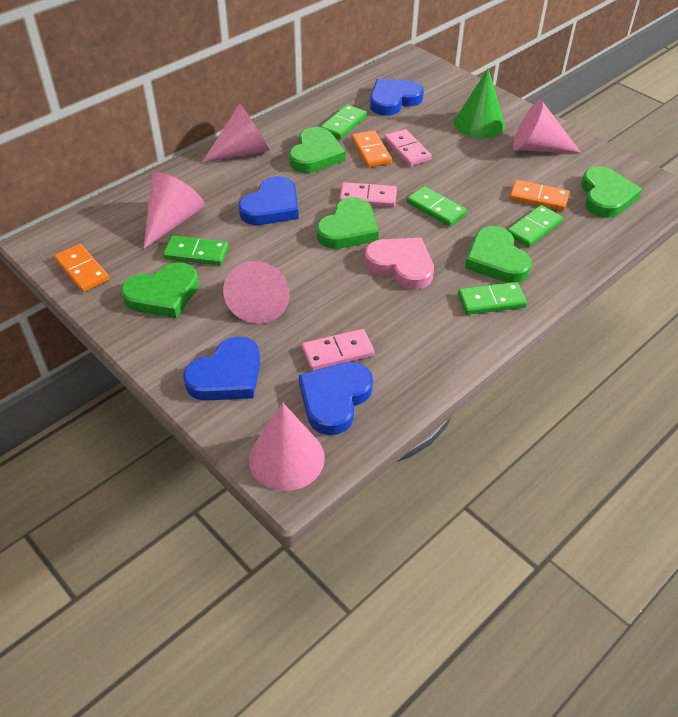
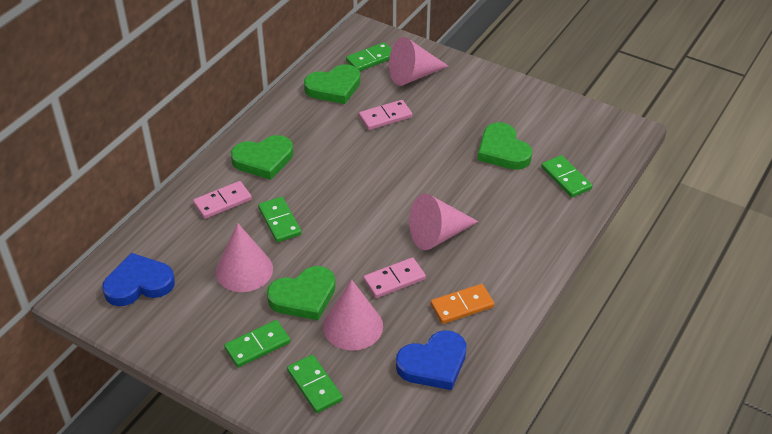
blue heart: 4 -> 2
green cone: 1 -> 0
green heart: 5 -> 4
orange domino: 3 -> 1
pink cone: 5 -> 4
pink heart: 1 -> 0

